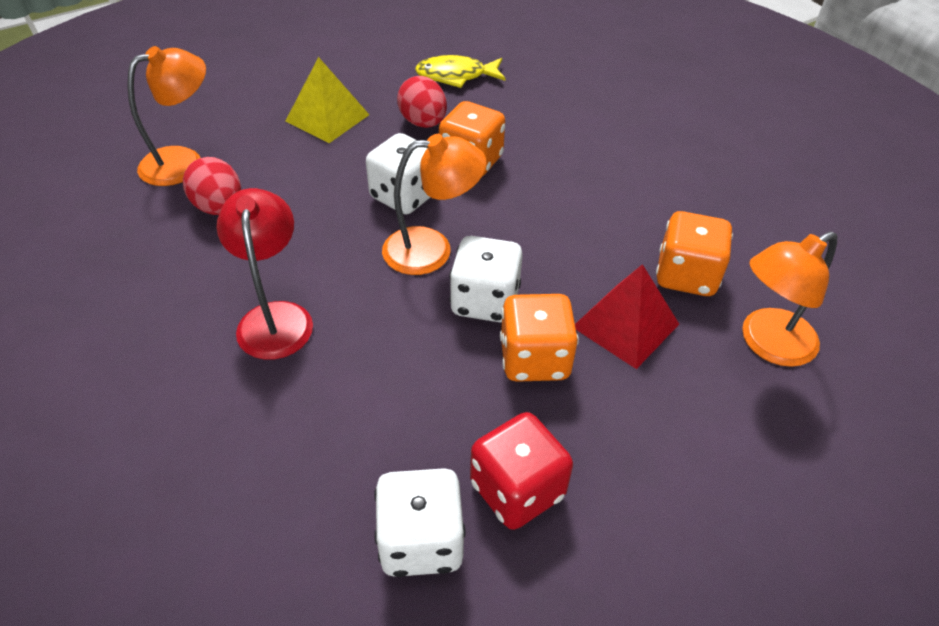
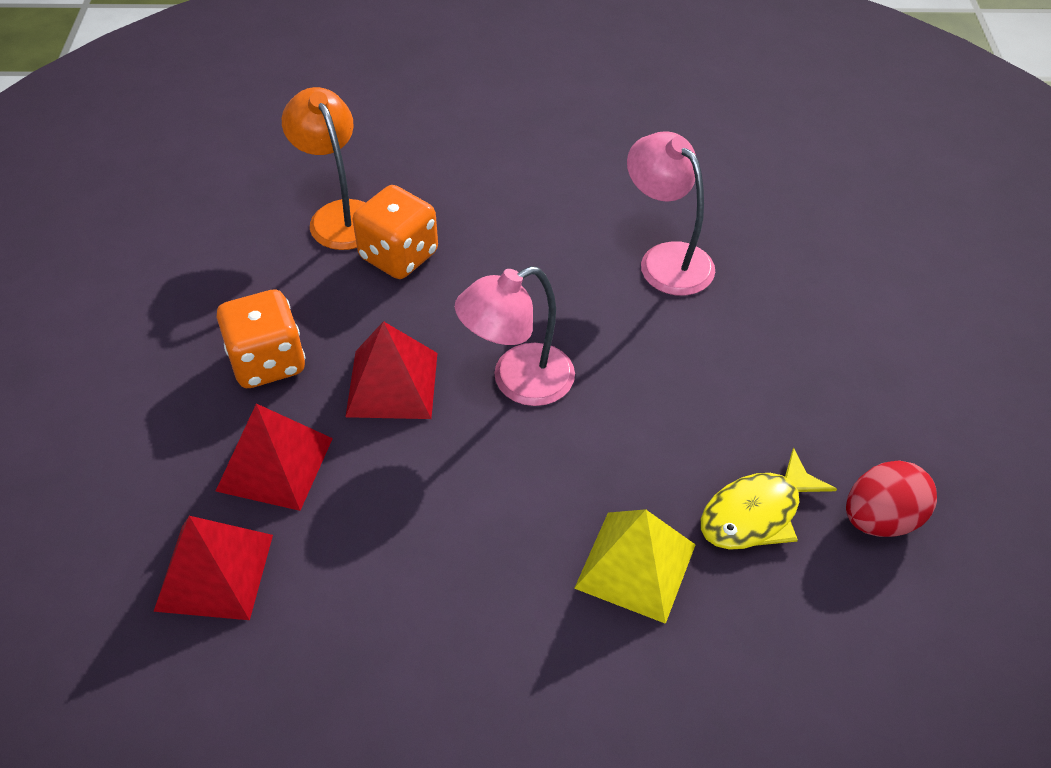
orange dice: 3 -> 2
orange lamp: 3 -> 1
pink lamp: 0 -> 2
red dice: 1 -> 0
red egg: 2 -> 1
red lamp: 1 -> 0
red pyramid: 1 -> 3
white dice: 3 -> 0

